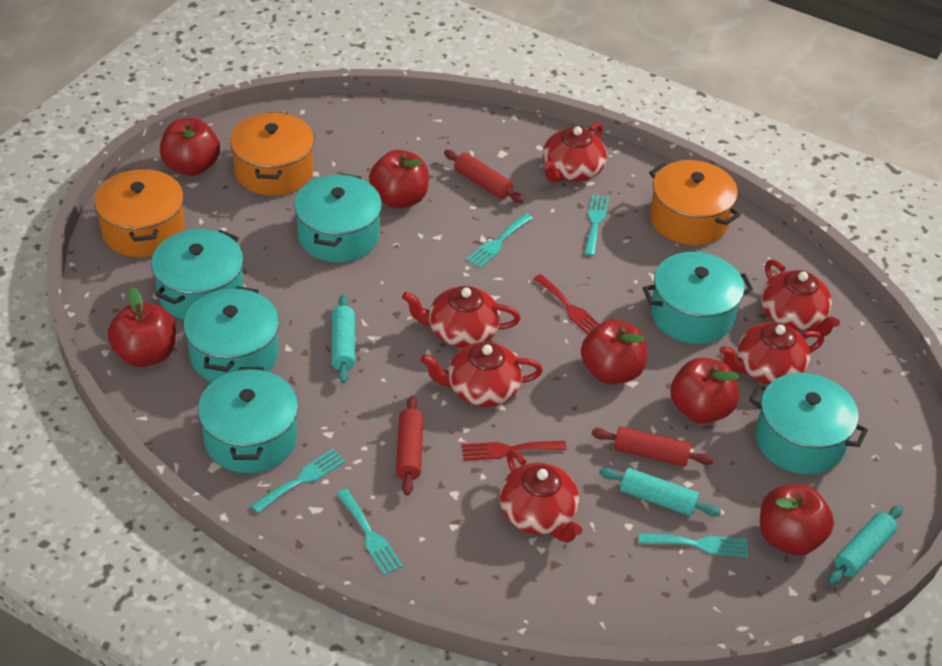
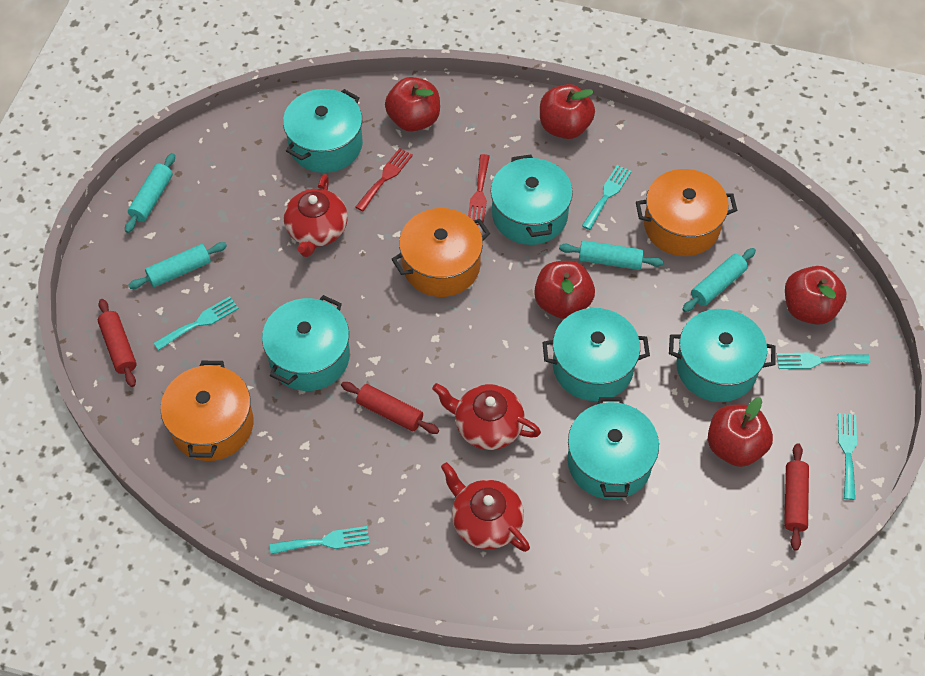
red apple: 6 -> 5
red teapot: 6 -> 3
turquoise rolling pin: 3 -> 4

